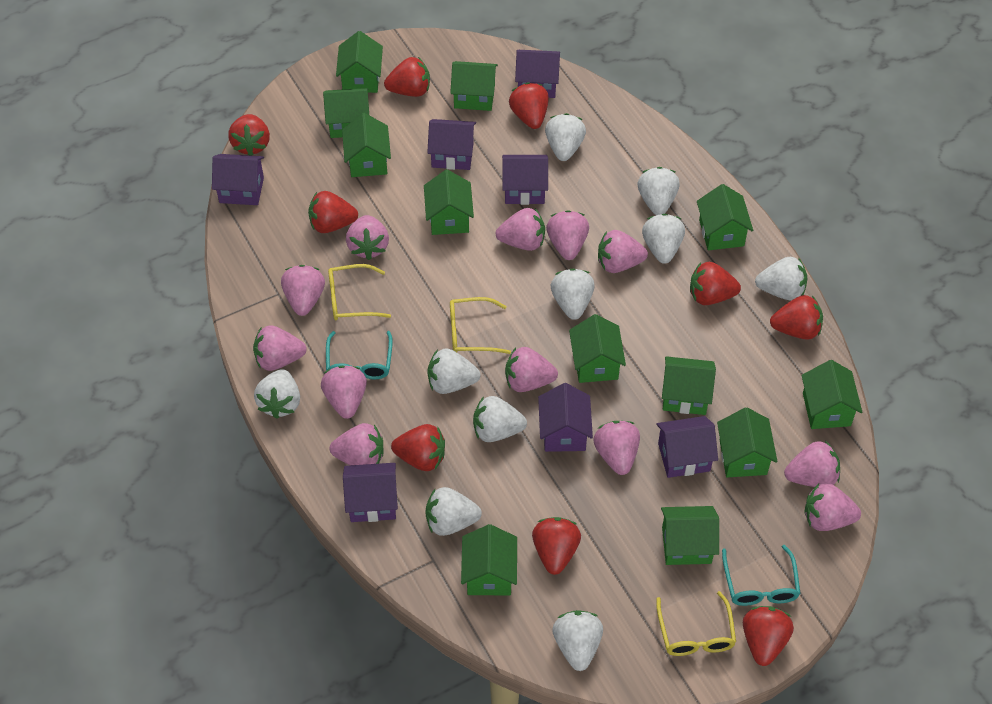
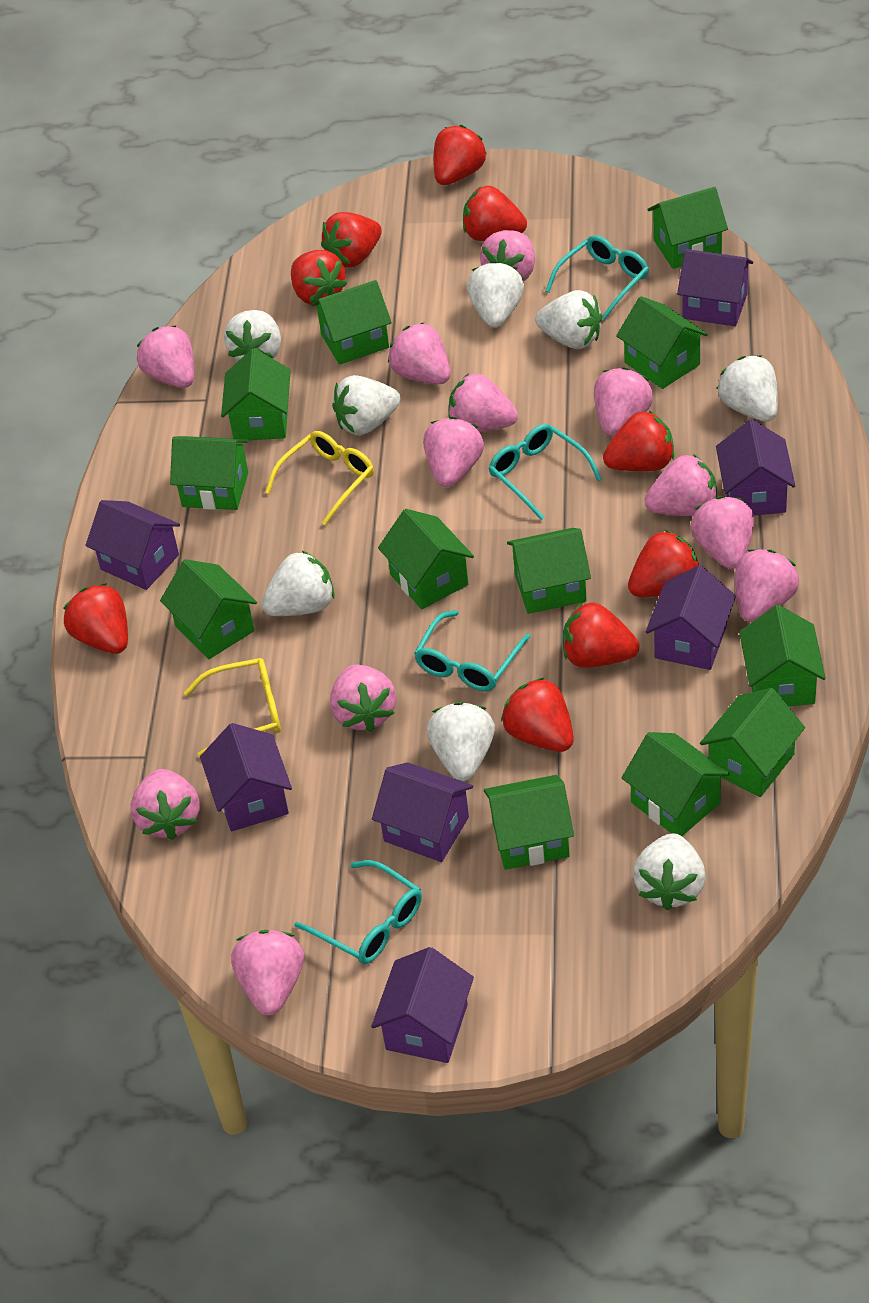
turquoise glasses: 2 -> 4
white strawberry: 10 -> 8
yellow glasses: 3 -> 2

